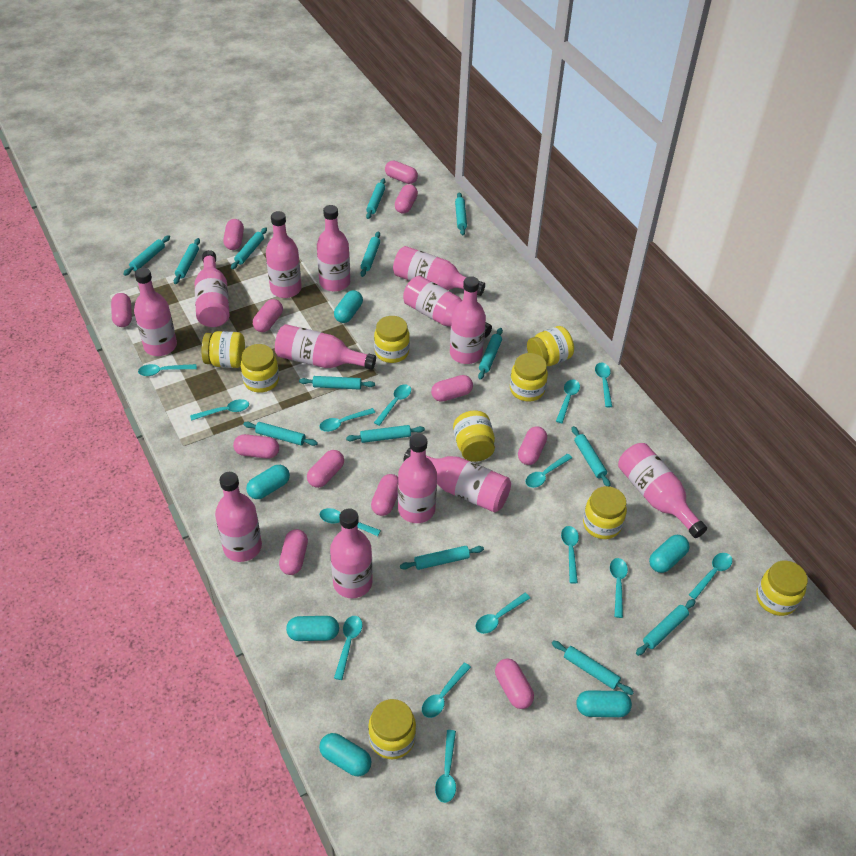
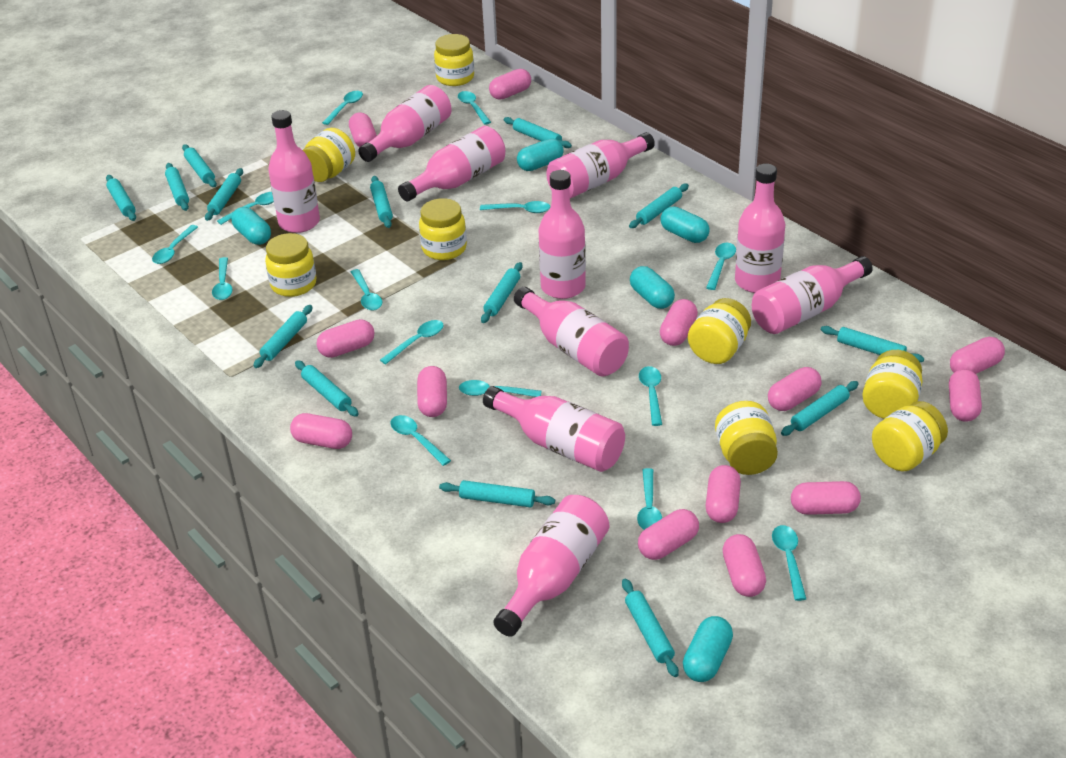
pink bottle: 13 -> 10
pink capsule: 12 -> 13
turquoise capsule: 6 -> 5
turquoise spoon: 15 -> 14
yellow jar: 9 -> 8

